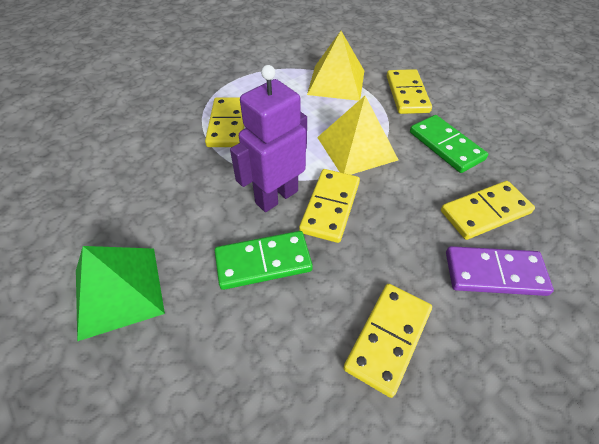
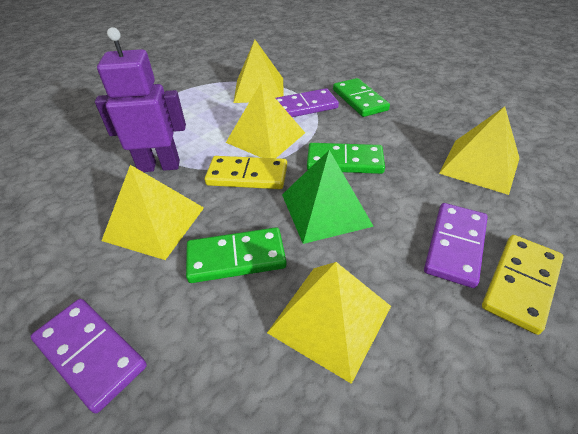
green domino: 2 -> 3
purple domino: 1 -> 3
yellow domino: 5 -> 2
yellow pyramid: 2 -> 5

